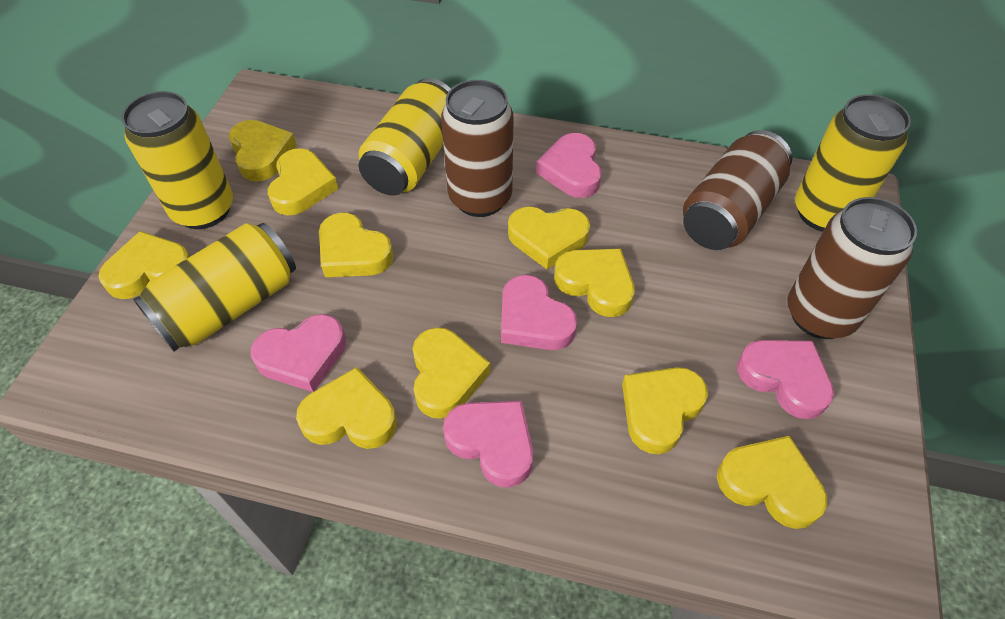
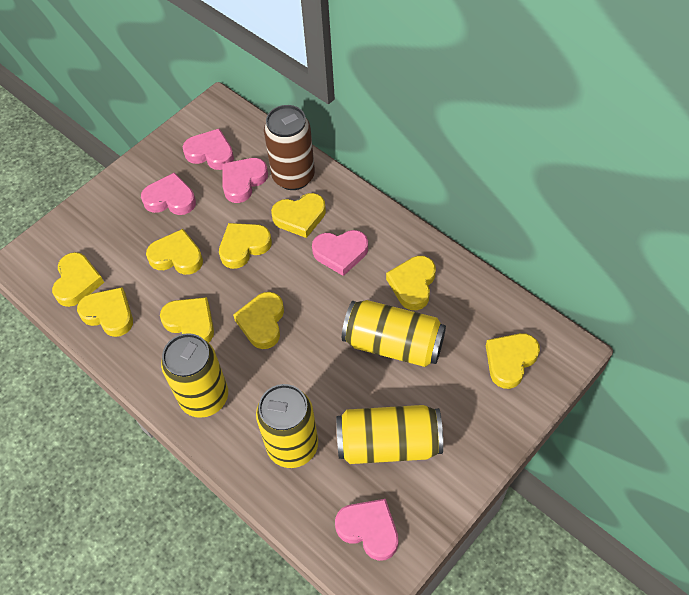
brown can: 3 -> 1
yellow heart: 10 -> 9

